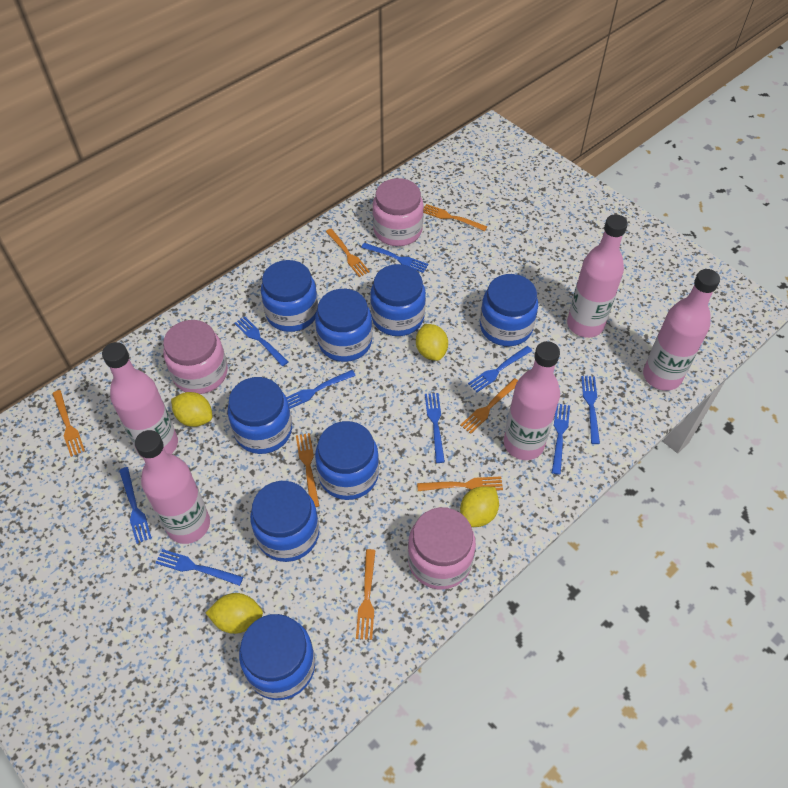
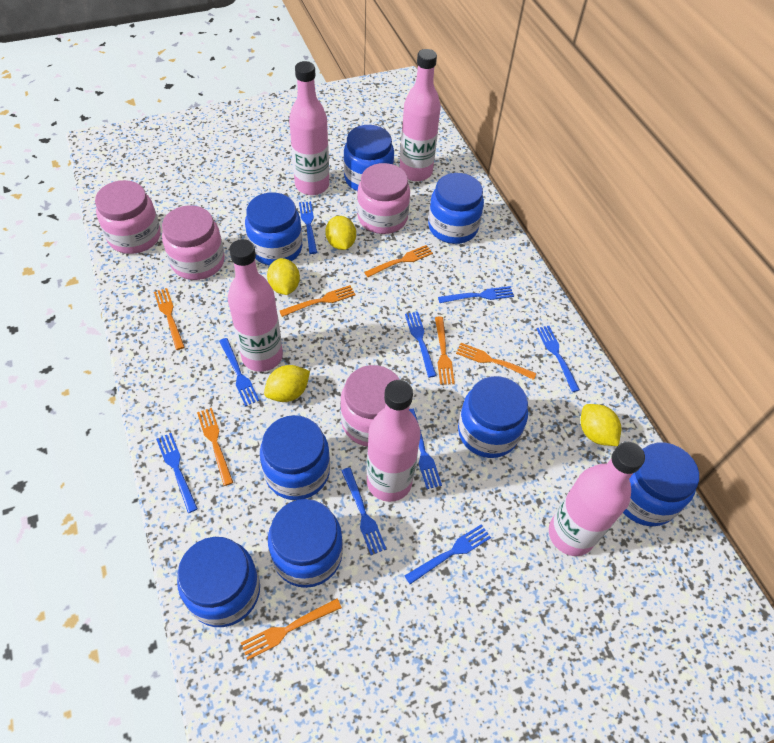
pink jar: 3 -> 4

